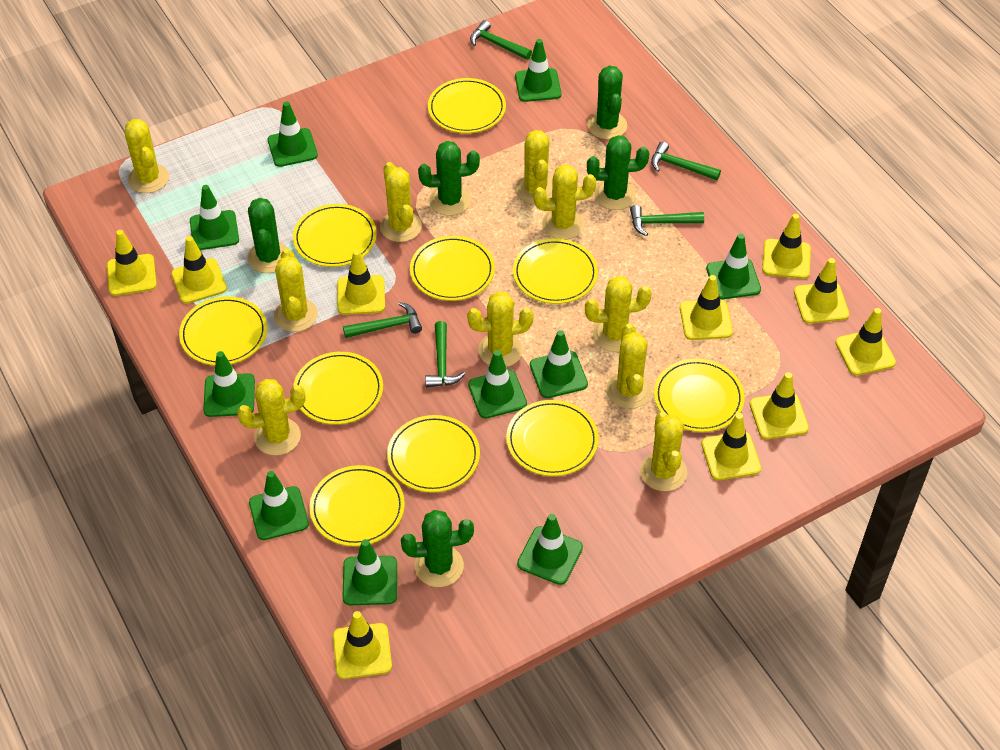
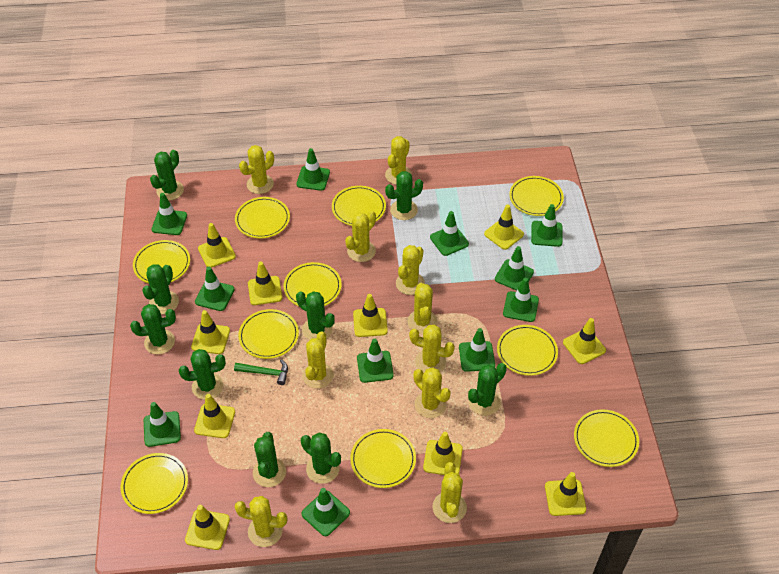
green cactus: 5 -> 9
green hammer: 5 -> 1
green traffic cone: 10 -> 11

